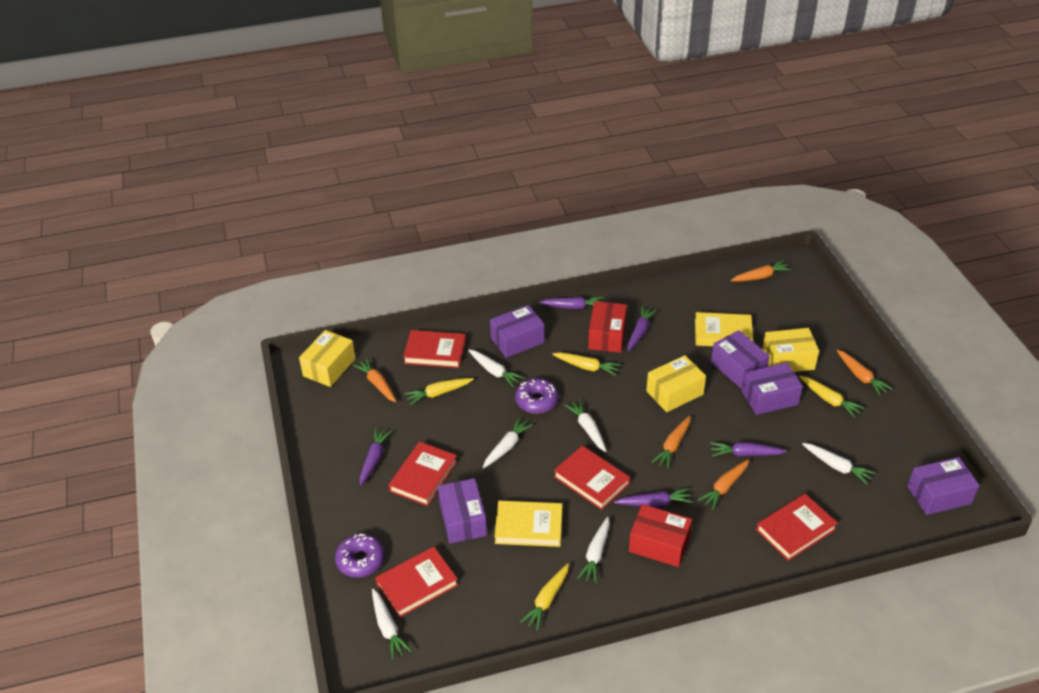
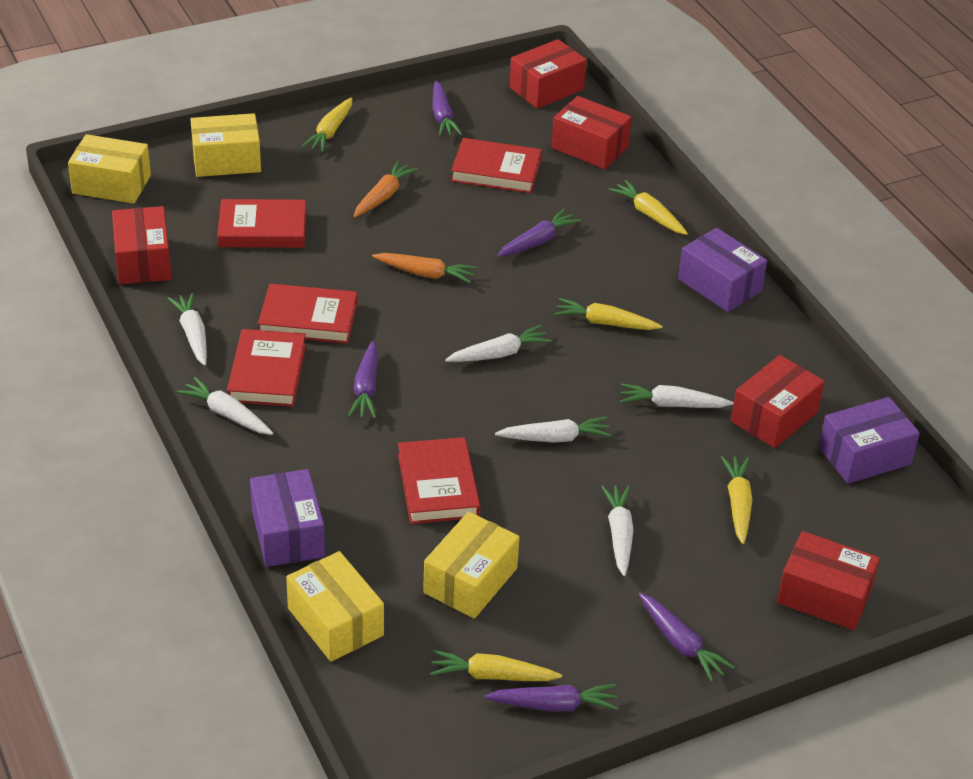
orange carrot: 5 -> 2
purple box: 5 -> 3
purple donut: 2 -> 0
red box: 2 -> 5
yellow book: 2 -> 0
yellow box: 3 -> 4
yellow carrot: 4 -> 5

